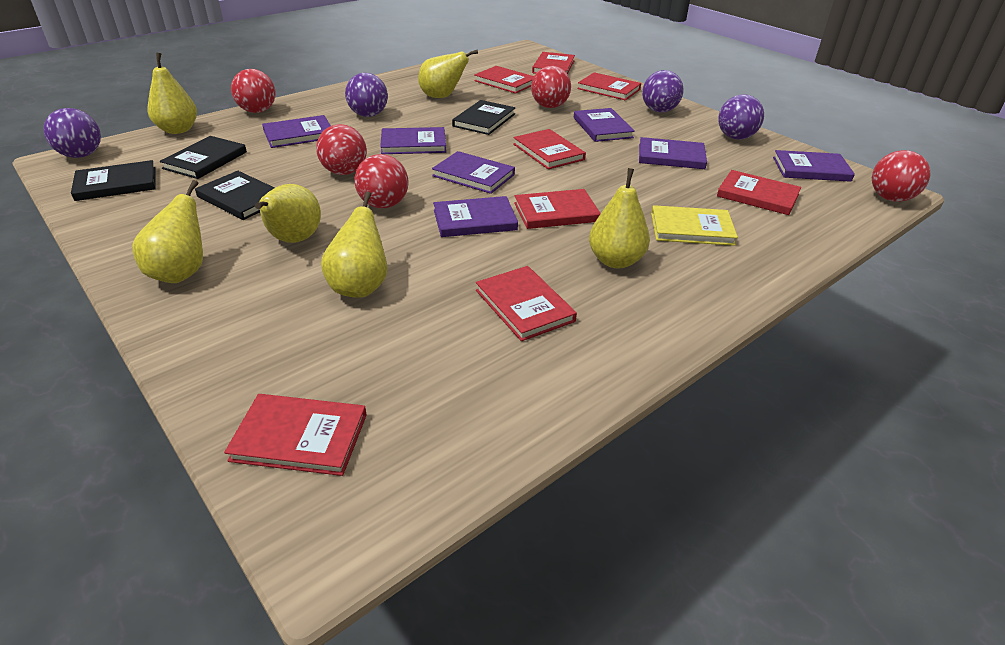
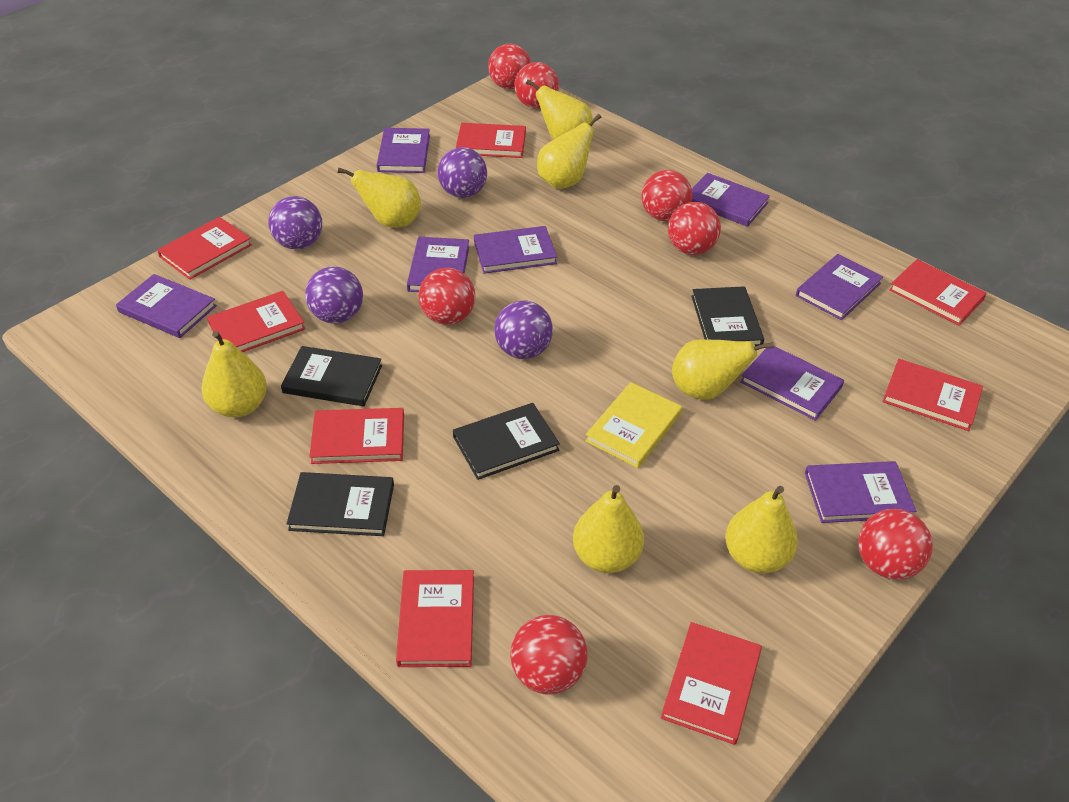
purple book: 7 -> 8
red ball: 5 -> 7
yellow pear: 6 -> 7

